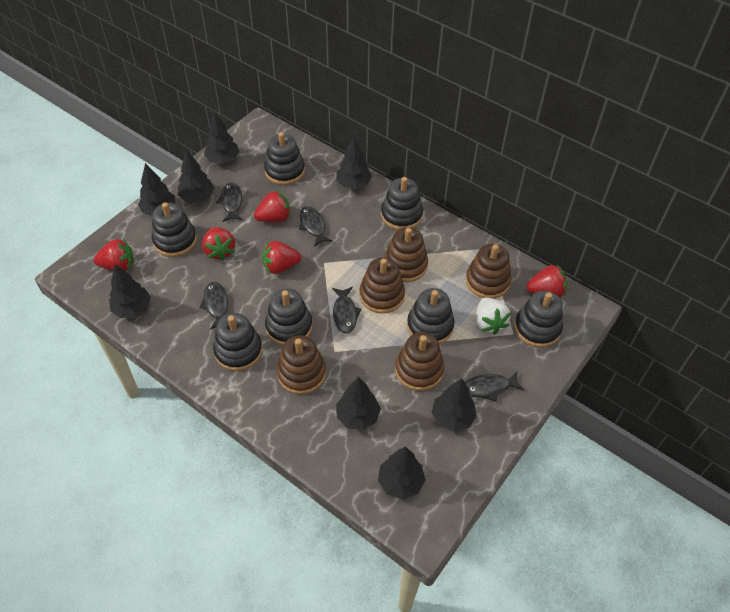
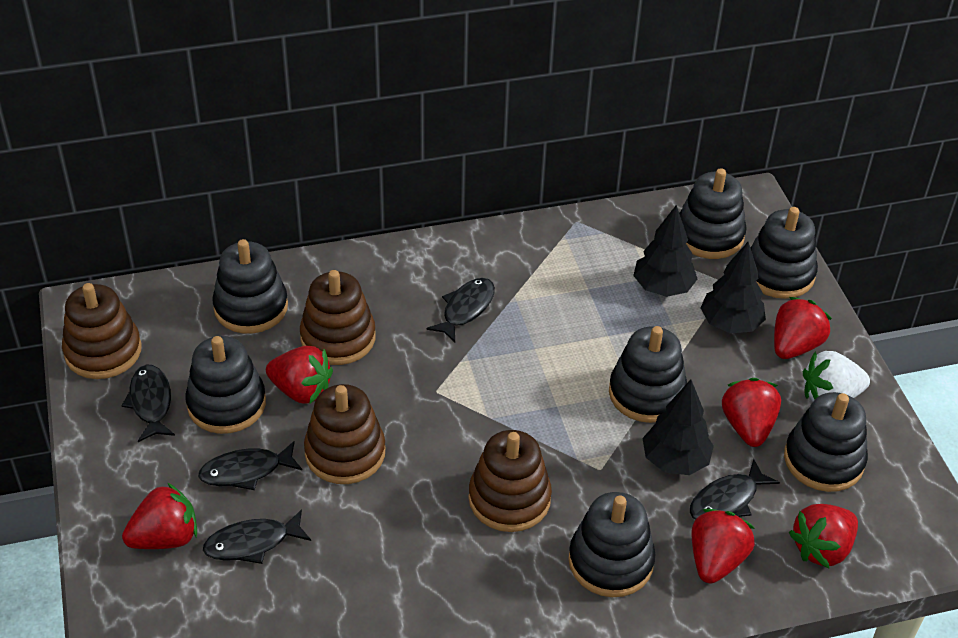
black tree: 8 -> 3
brown stacking toy: 5 -> 4
red strawberry: 5 -> 6

